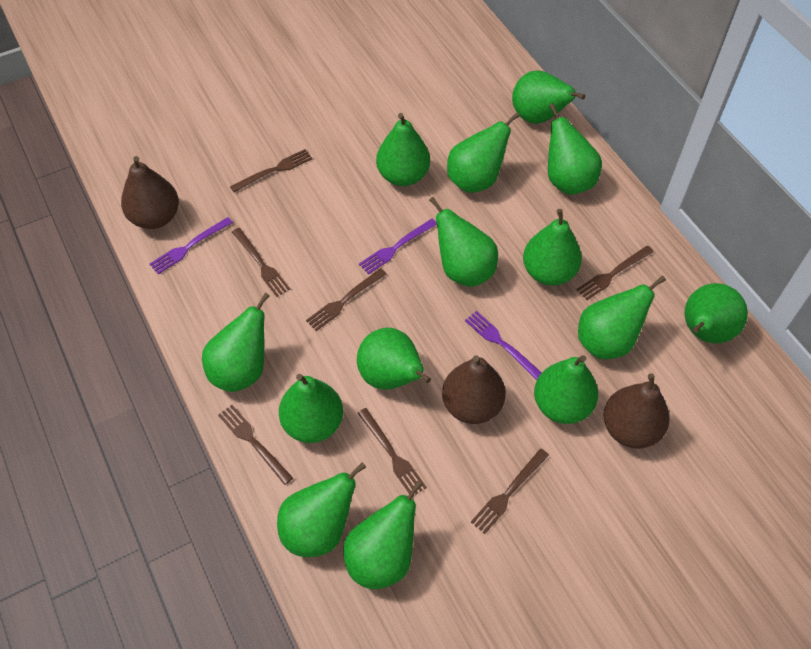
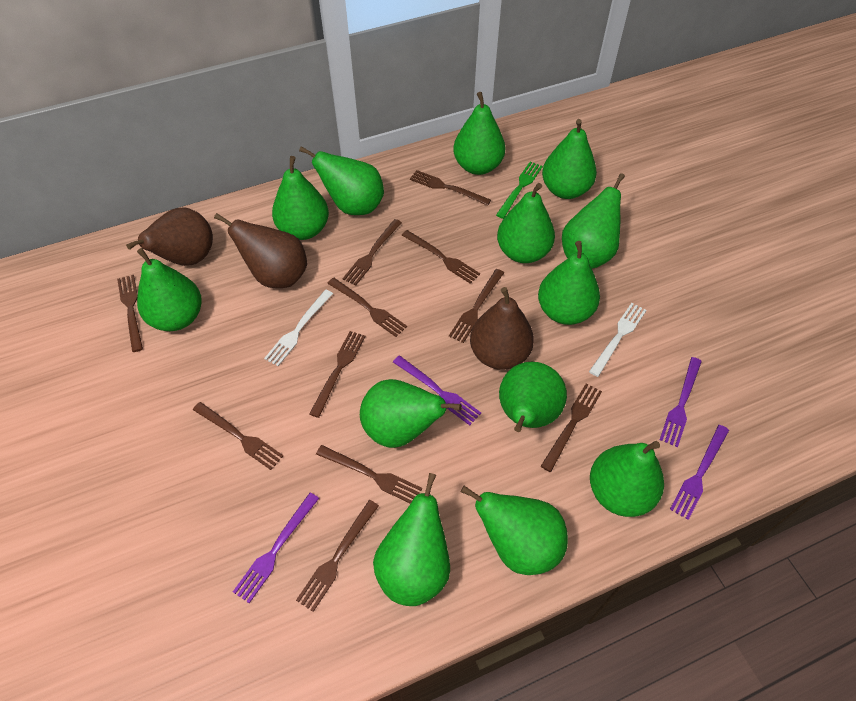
brown fork: 7 -> 11
green fork: 0 -> 1
green pear: 14 -> 13
purple fork: 3 -> 4
white fork: 0 -> 2

